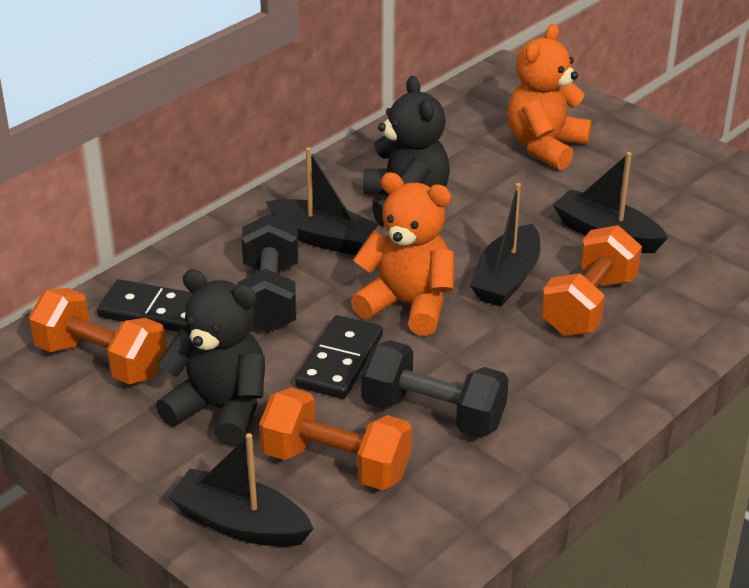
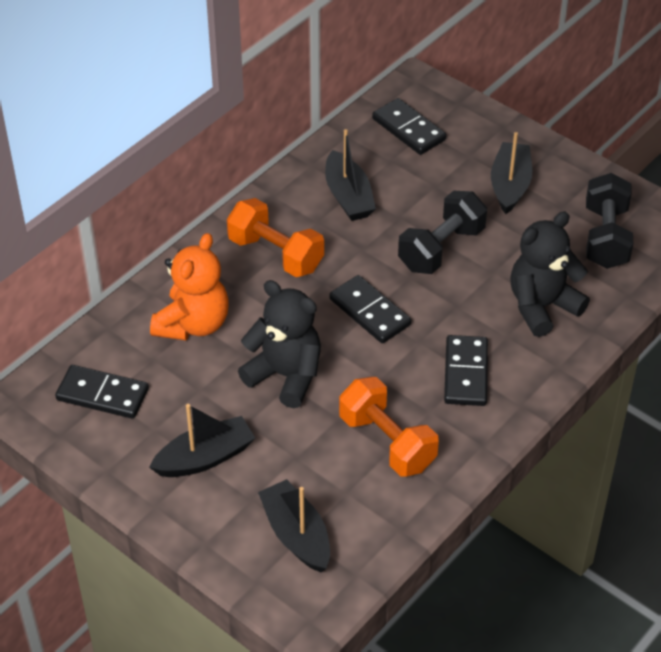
black domino: 2 -> 4
orange dumbbell: 3 -> 2
orange teddy bear: 2 -> 1

